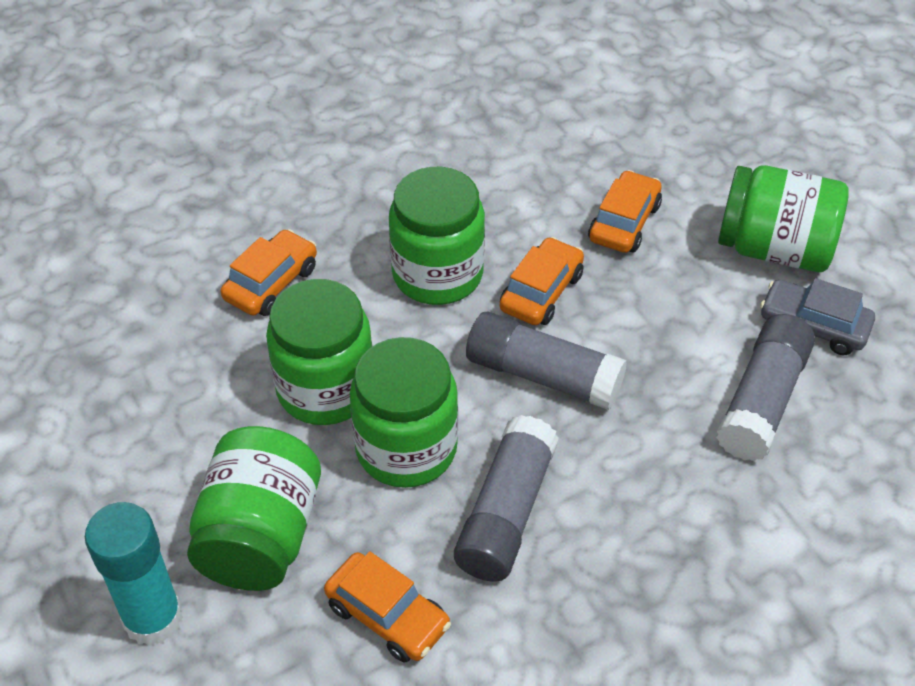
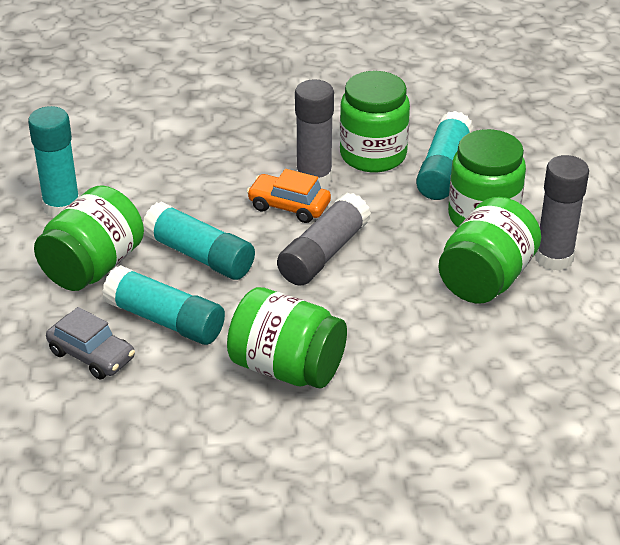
orange car: 4 -> 1
turquoise glue stick: 1 -> 4

